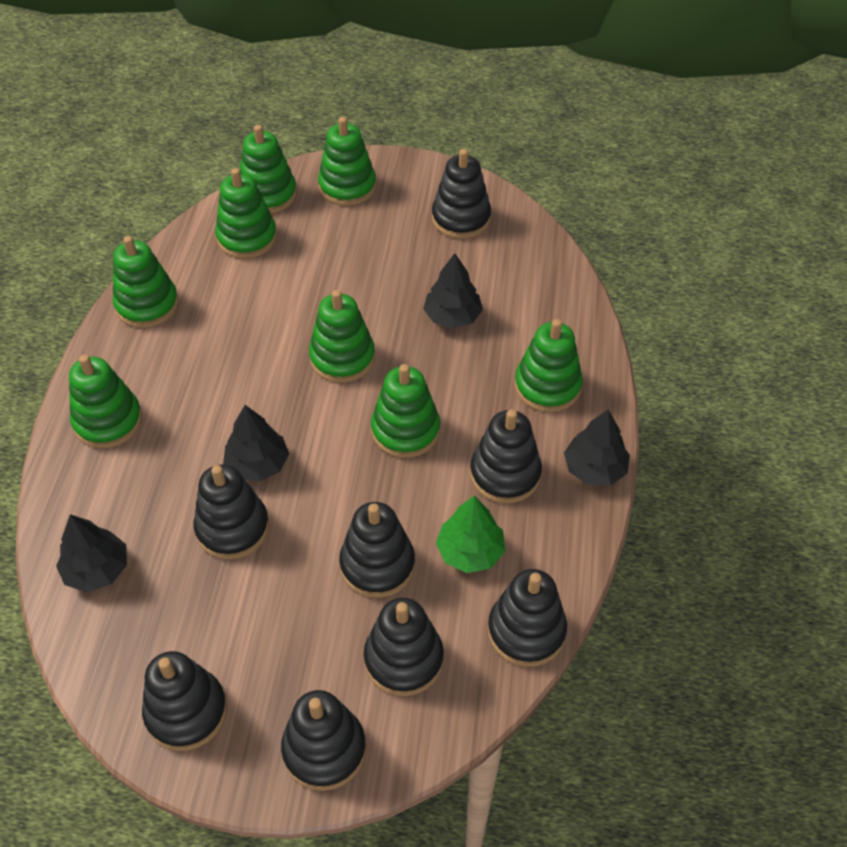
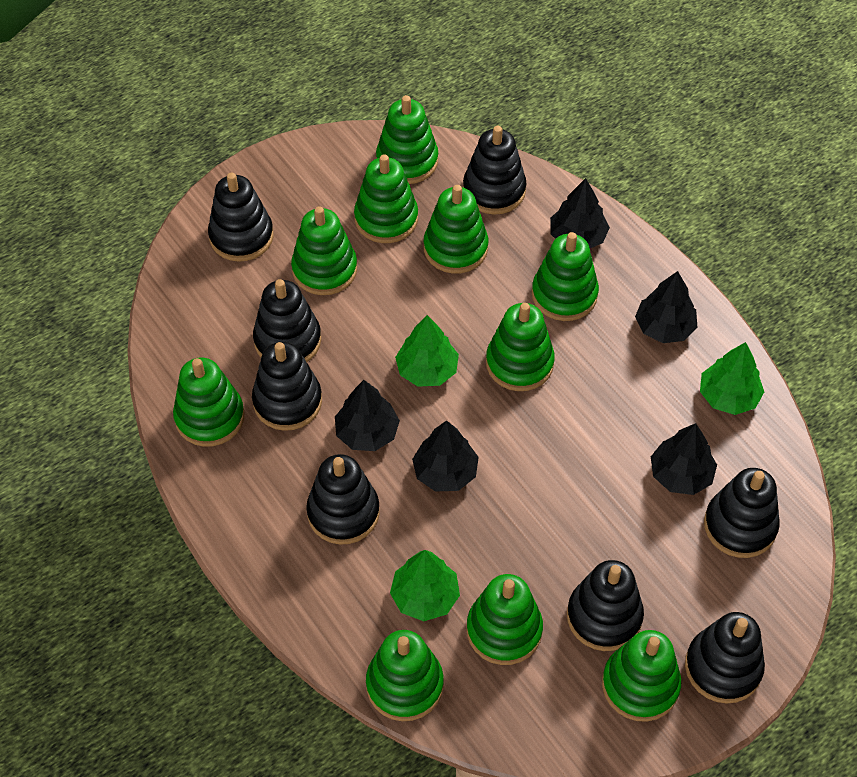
black tree: 4 -> 5
green stacking toy: 8 -> 10
green tree: 1 -> 3

